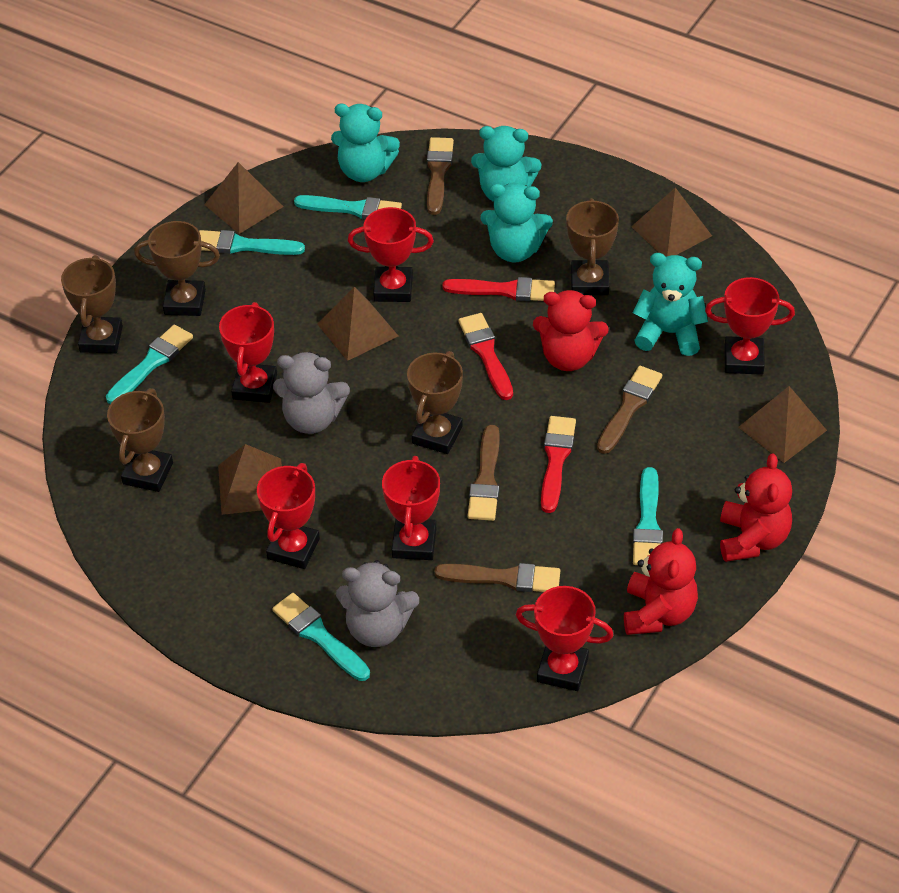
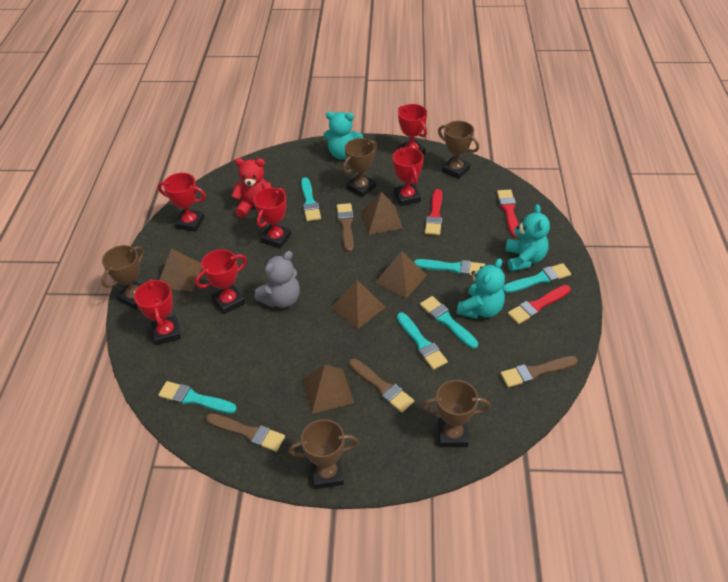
grey teddy bear: 2 -> 1
red teddy bear: 3 -> 1
turquoise brush: 5 -> 6
turquoise teddy bear: 4 -> 3

